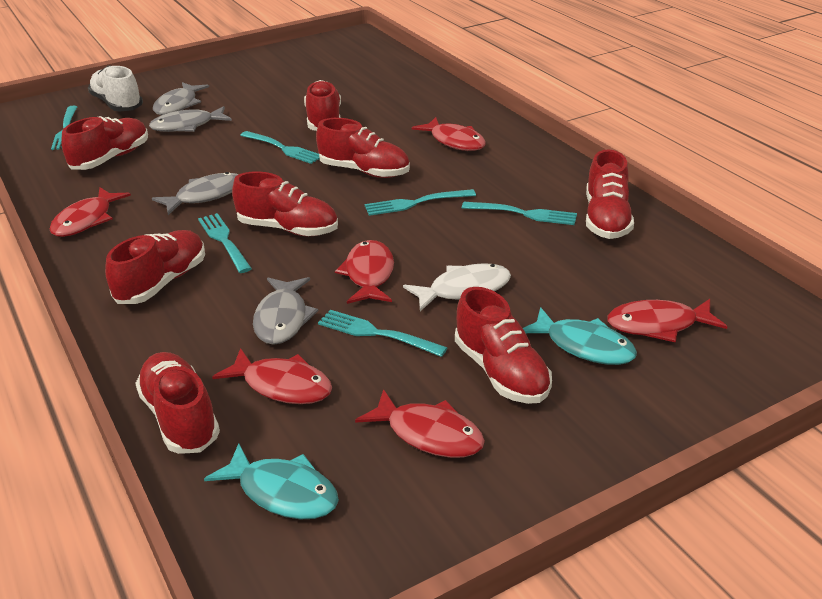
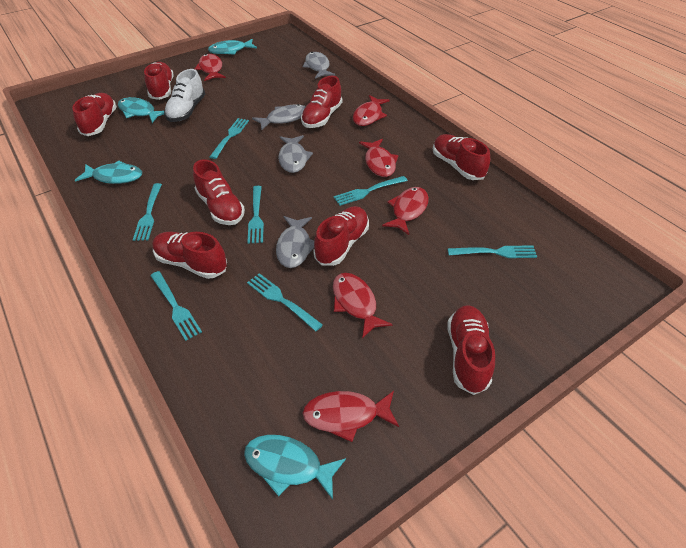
turquoise fish: 2 -> 4
turquoise fork: 6 -> 7
white fish: 1 -> 0

